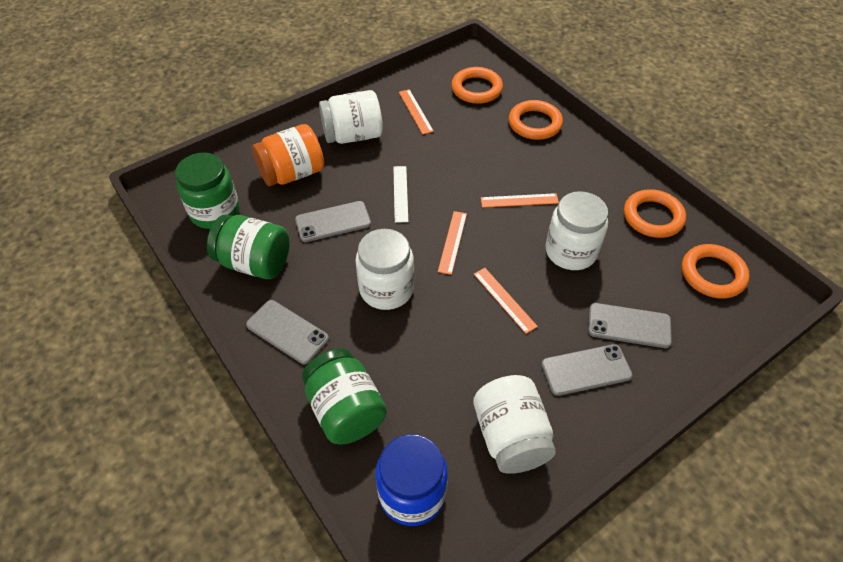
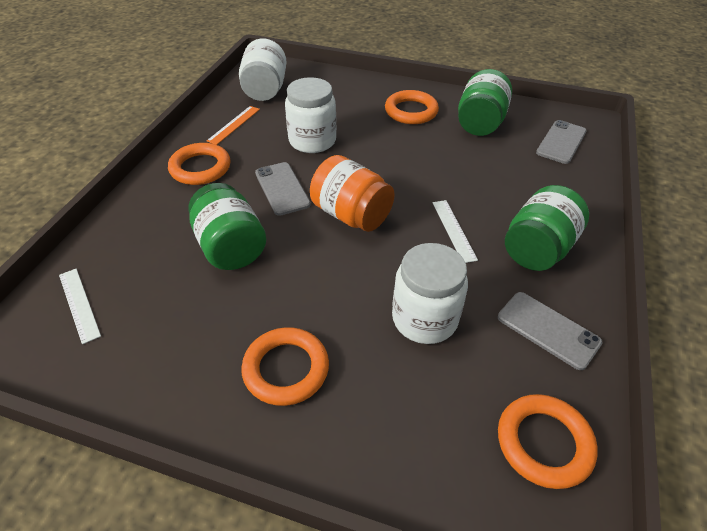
blue jar: 1 -> 0
grey phone: 4 -> 3
orange ruler: 4 -> 1
white jar: 4 -> 3
white ruler: 1 -> 2

